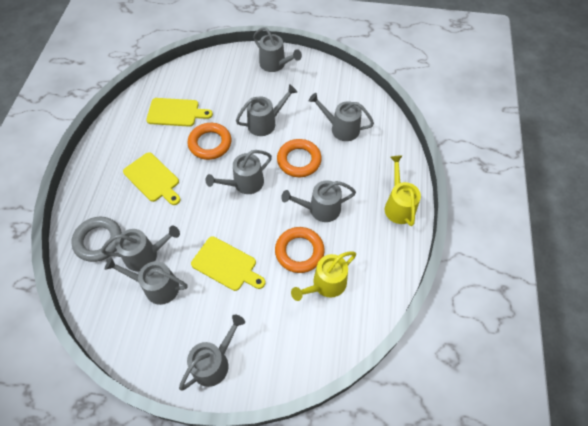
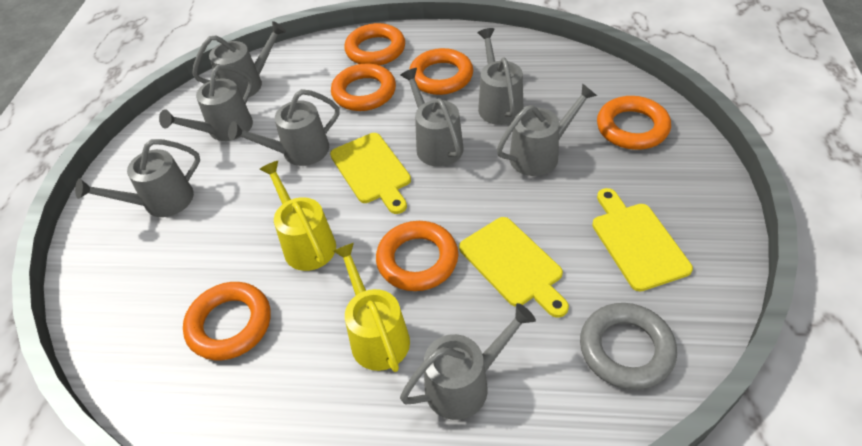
orange ring: 3 -> 6

